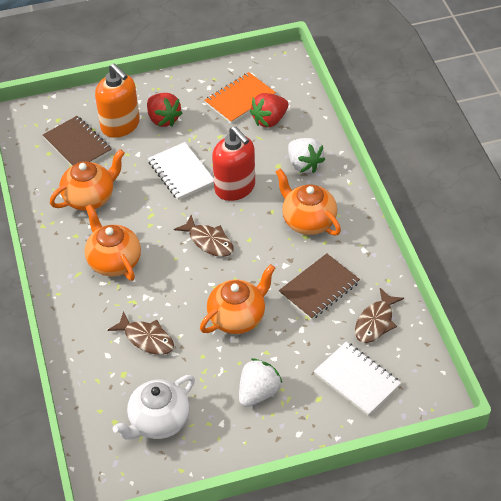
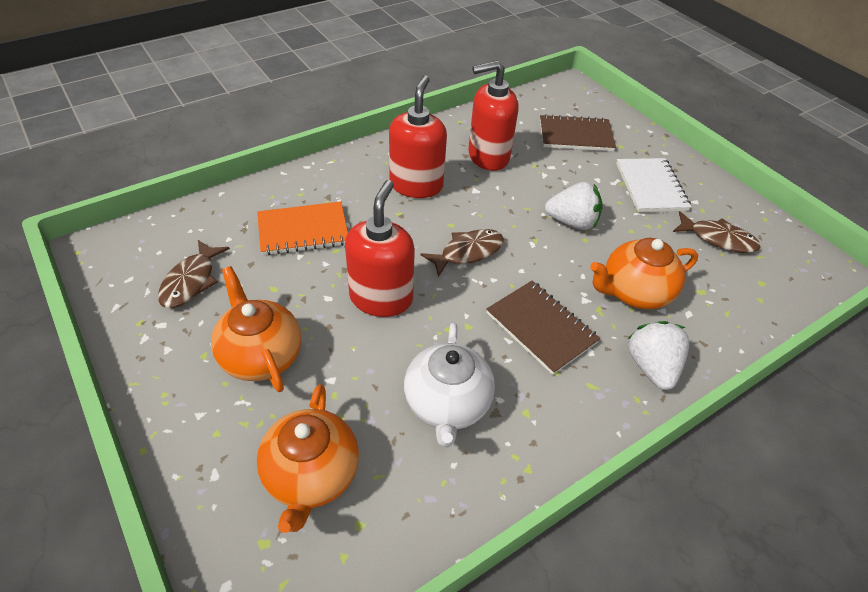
orange soap dispenser: 1 -> 0
orange teapot: 4 -> 3
red soap dispenser: 1 -> 3
red strawberry: 2 -> 0
white notebook: 2 -> 1

